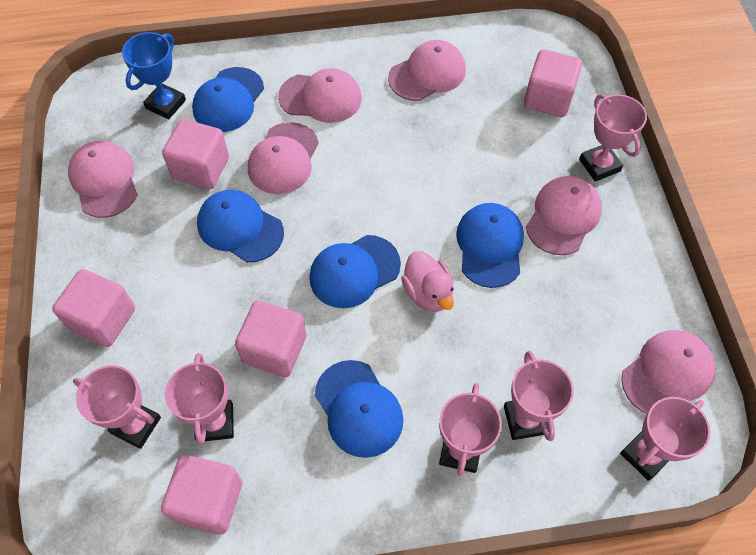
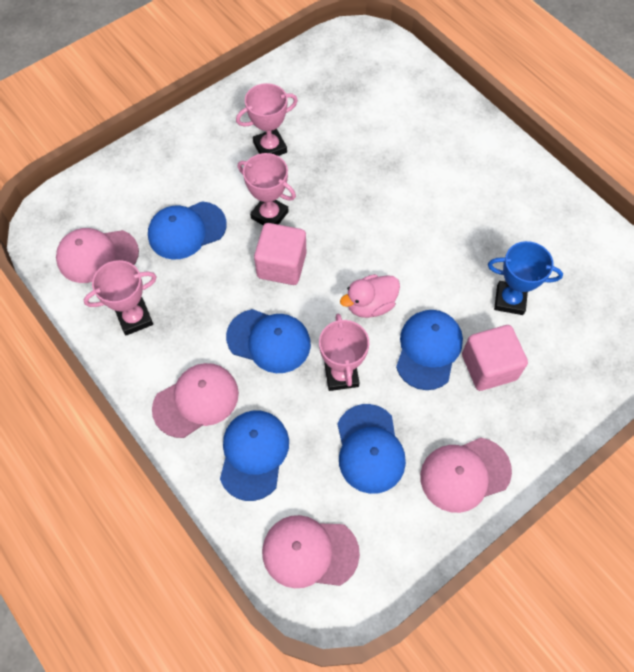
pink cap: 6 -> 4
pink cube: 5 -> 2
pink trophy: 6 -> 4

